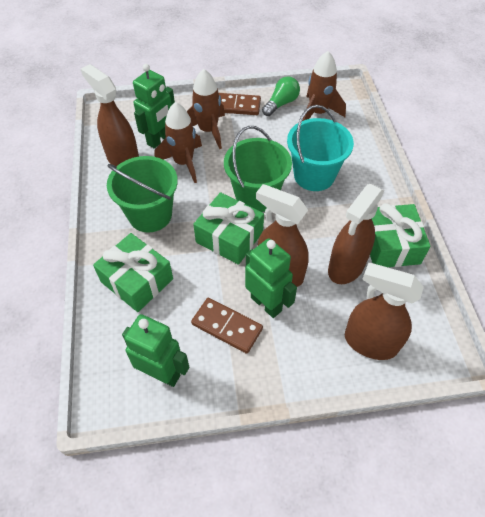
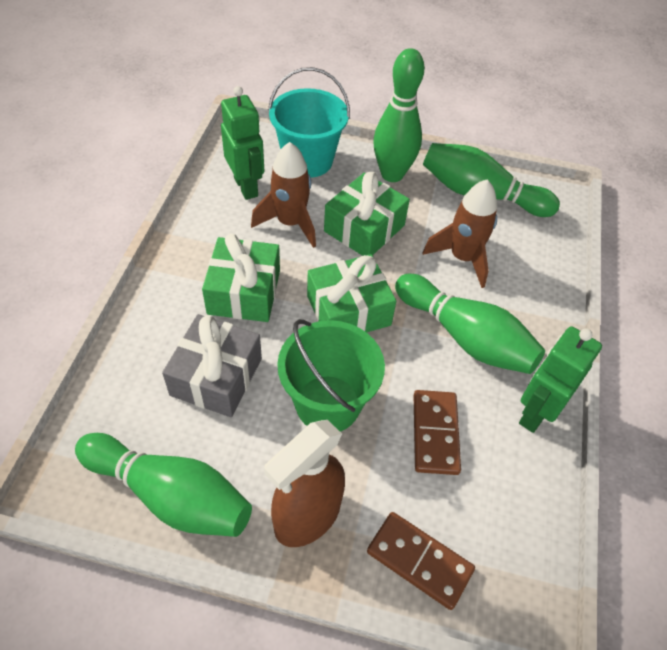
brown rocket: 3 -> 2
brown spray bottle: 4 -> 1
green bowling pin: 0 -> 4
green bucket: 2 -> 1
green light bulb: 1 -> 0
green robot: 3 -> 2
grey gift: 0 -> 1

